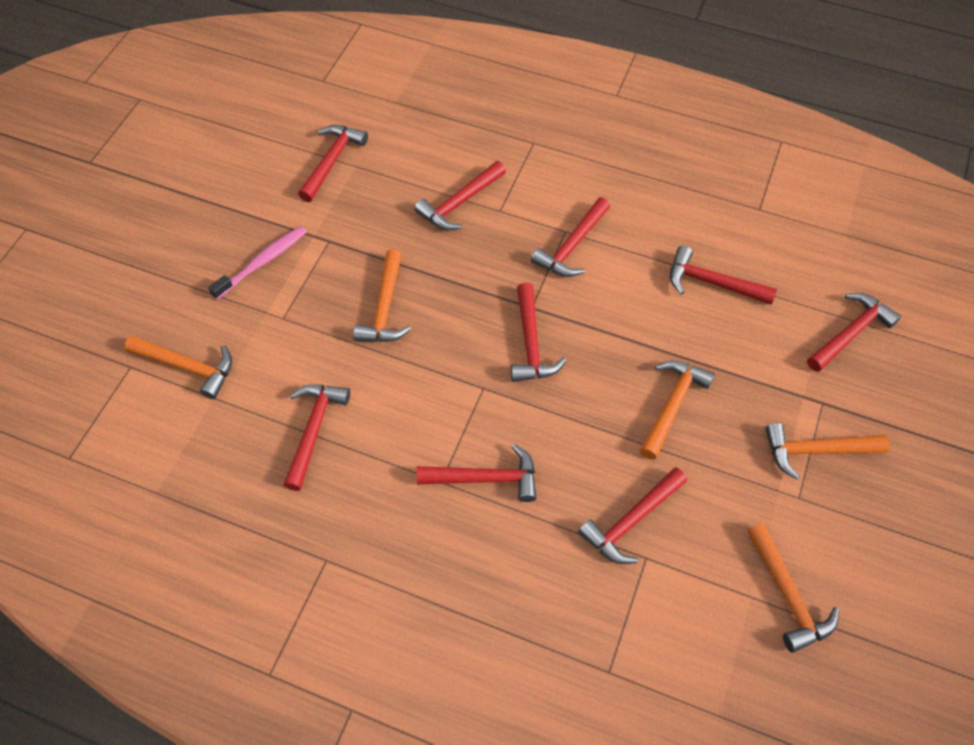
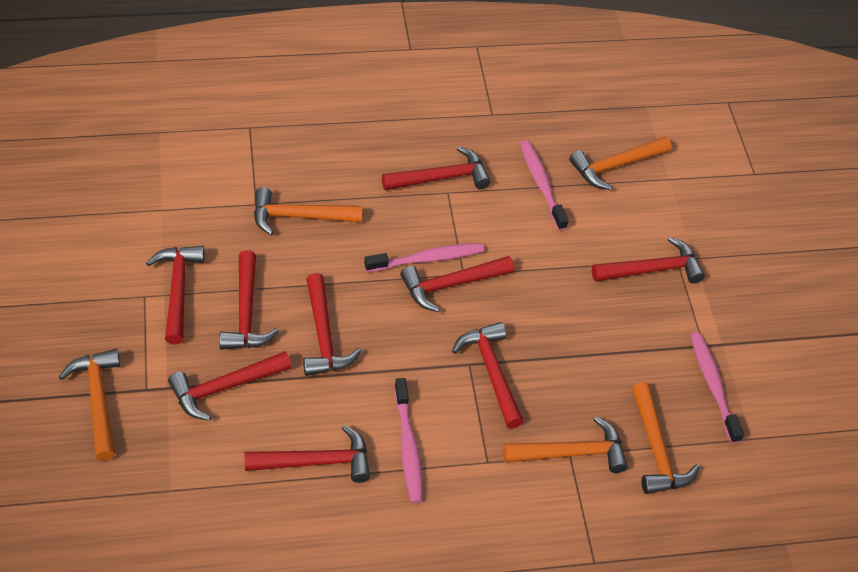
pink toothbrush: 1 -> 4

